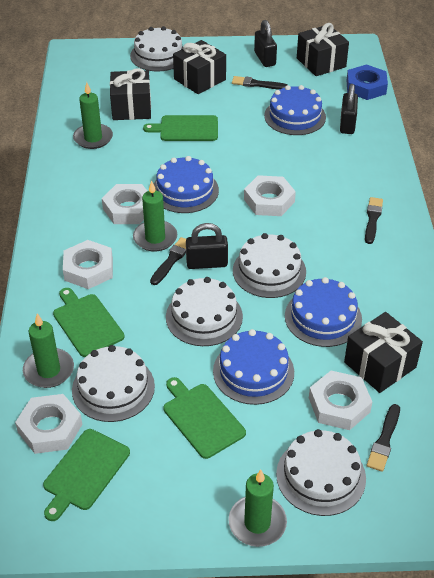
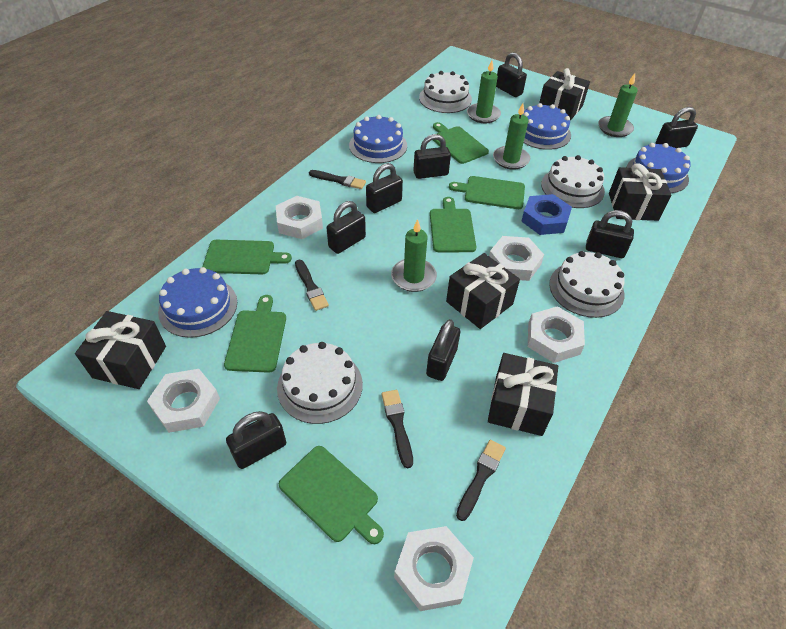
black gift: 4 -> 5
black padlock: 3 -> 8
green cutting board: 4 -> 6
white cake: 5 -> 4

